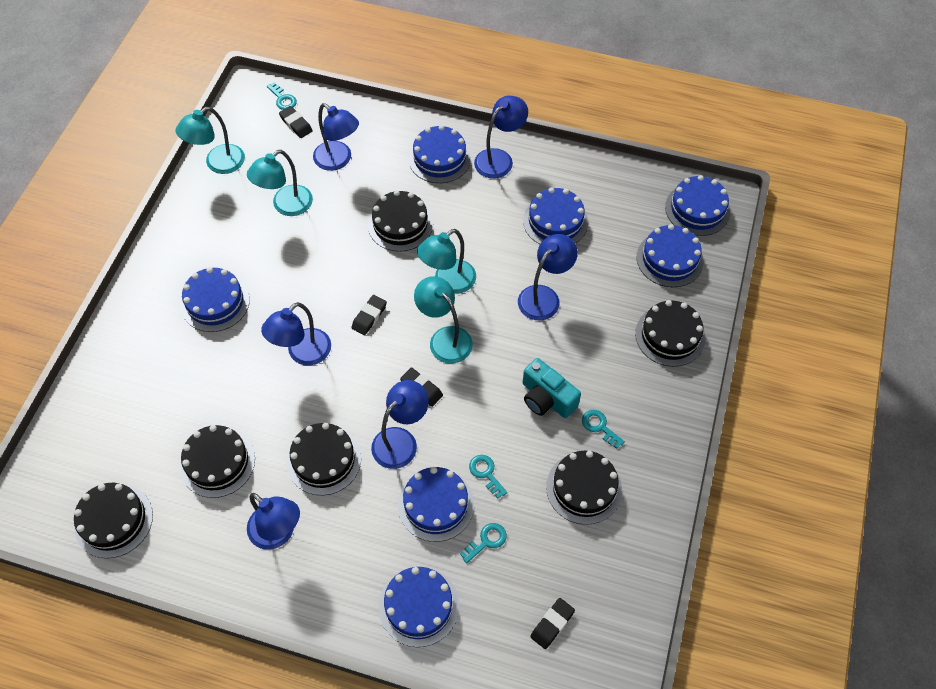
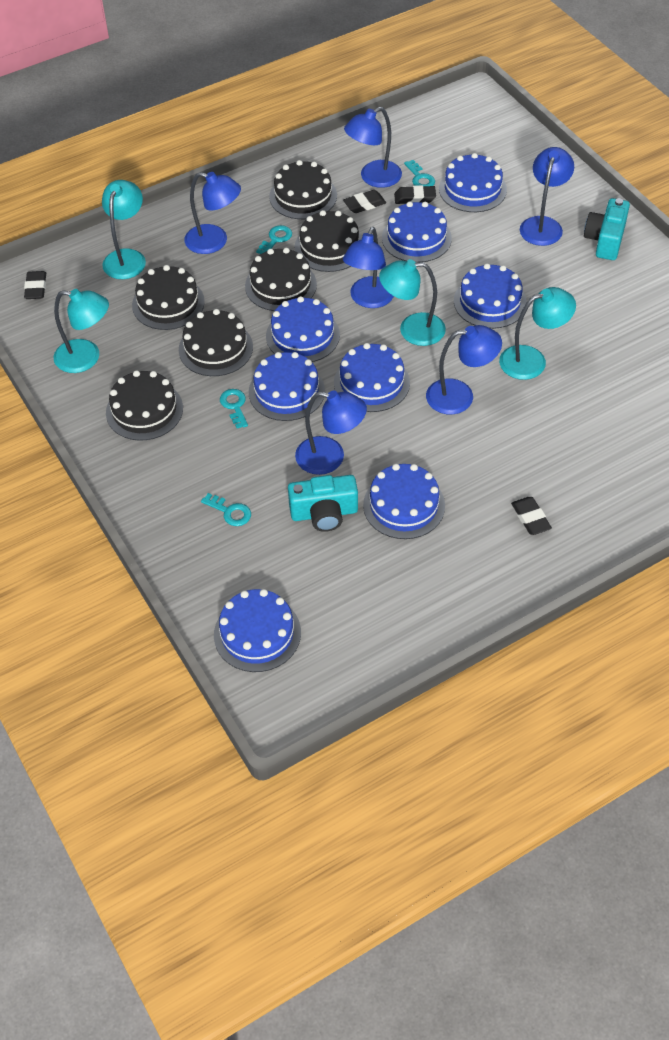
blue cake: 7 -> 8
turquoise camera: 1 -> 2

